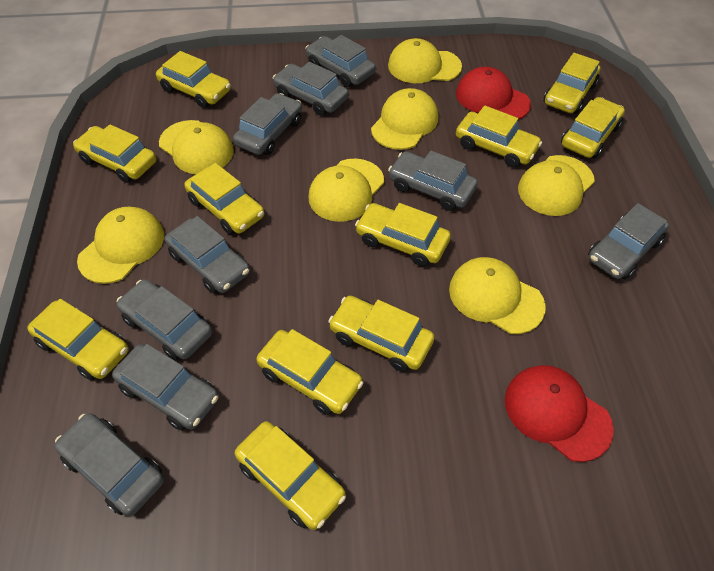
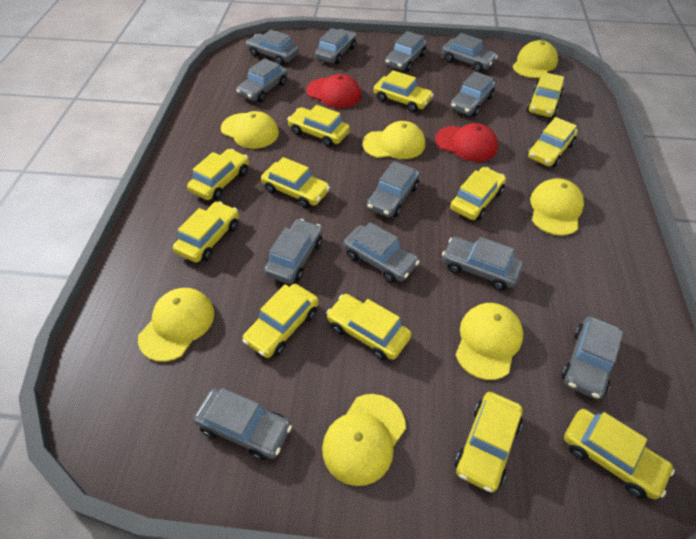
grey car: 9 -> 12
yellow car: 11 -> 12

